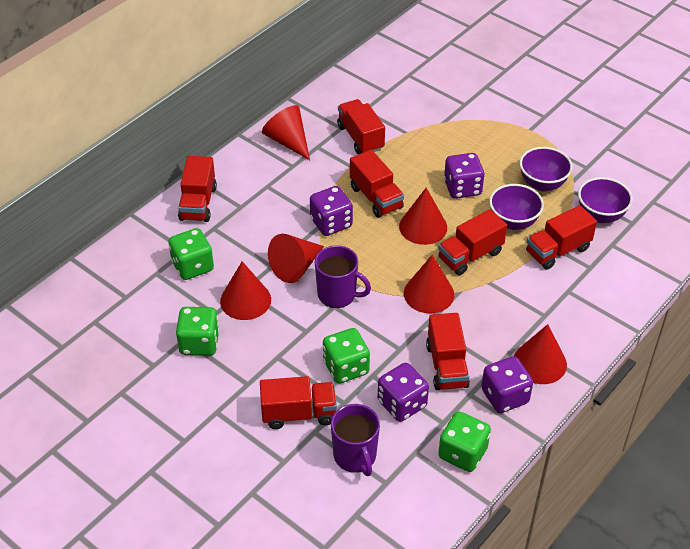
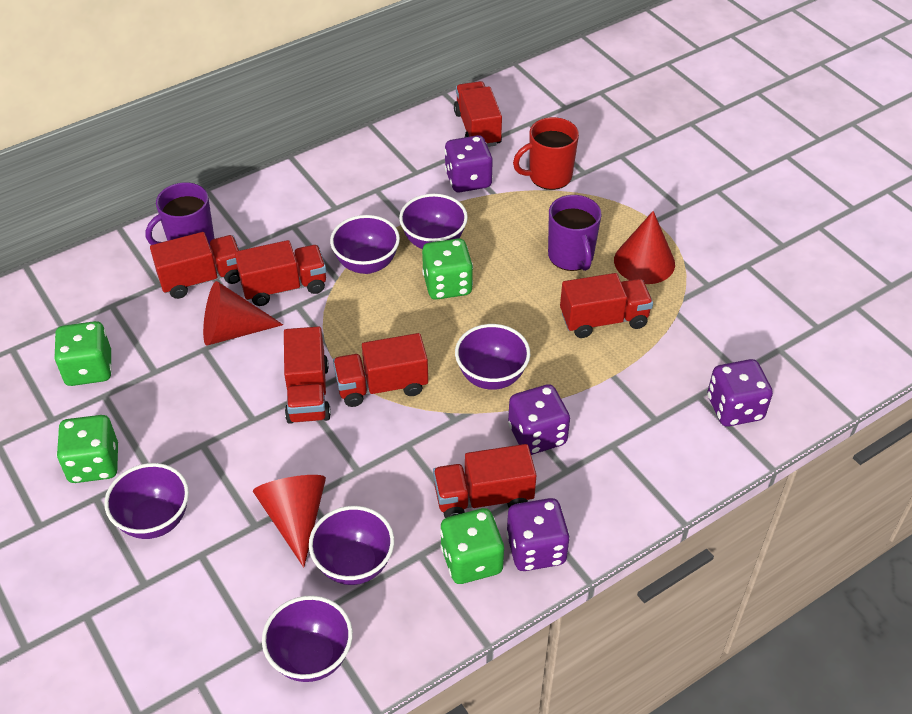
purple bowl: 3 -> 6
red cone: 6 -> 3
red mug: 0 -> 1

